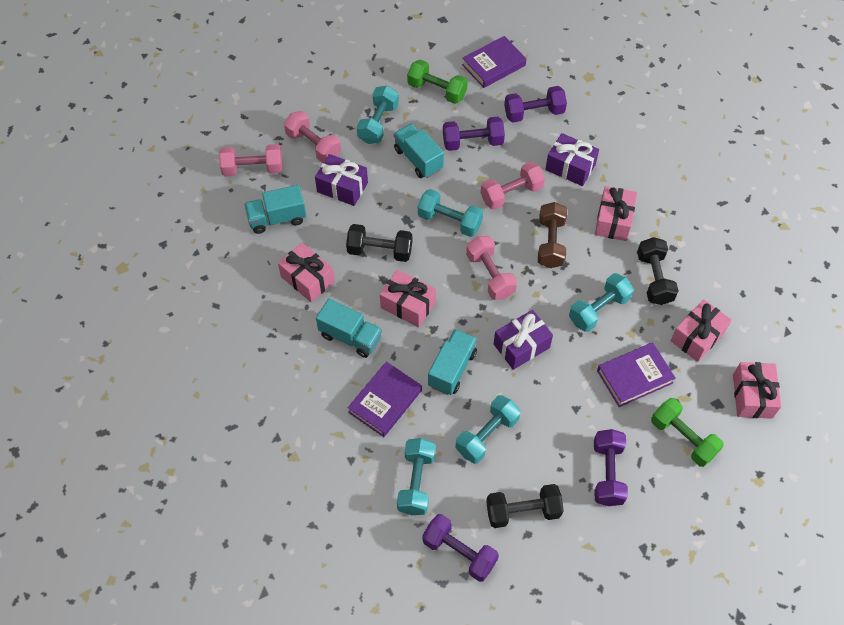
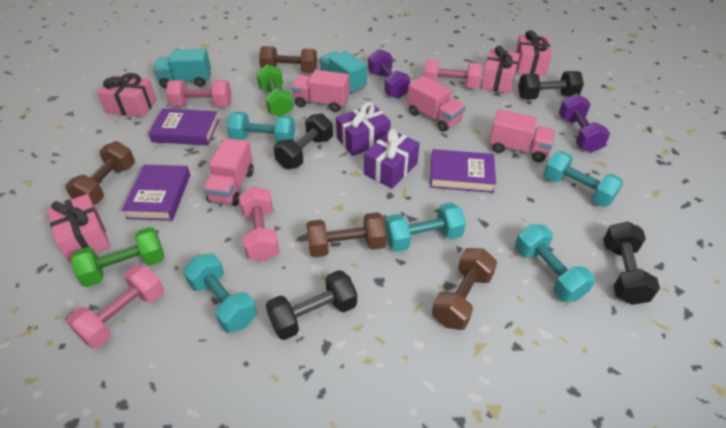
black dumbbell: 3 -> 4
brown dumbbell: 1 -> 4
pink gift: 5 -> 4
pink truck: 0 -> 4
purple dumbbell: 4 -> 2
purple gift: 3 -> 2
turquoise truck: 4 -> 2

